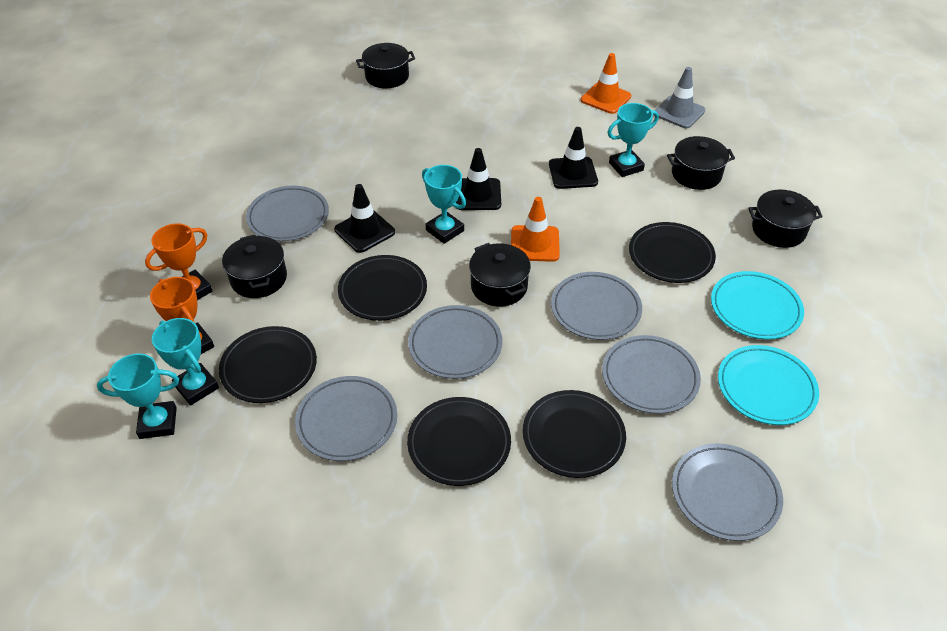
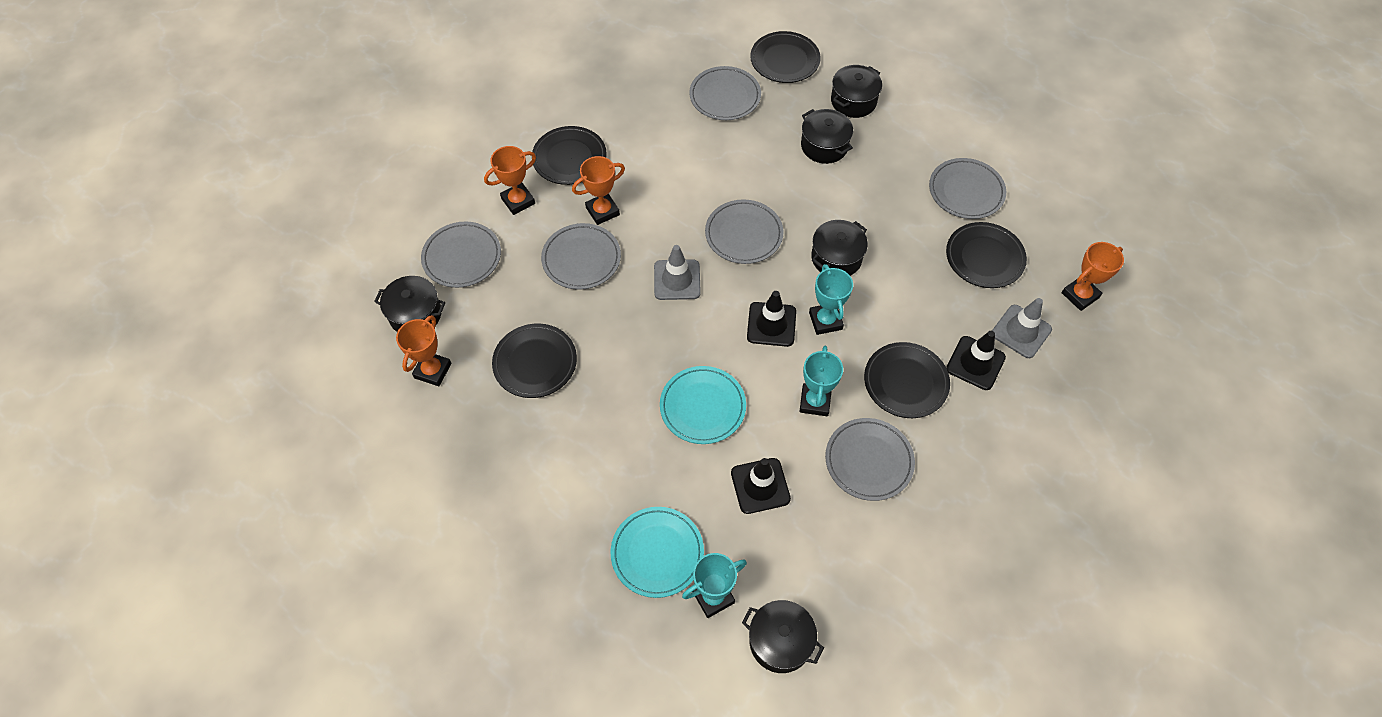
grey traffic cone: 1 -> 2
orange traffic cone: 2 -> 0
orange trophy: 2 -> 4
turquoise trophy: 4 -> 3

